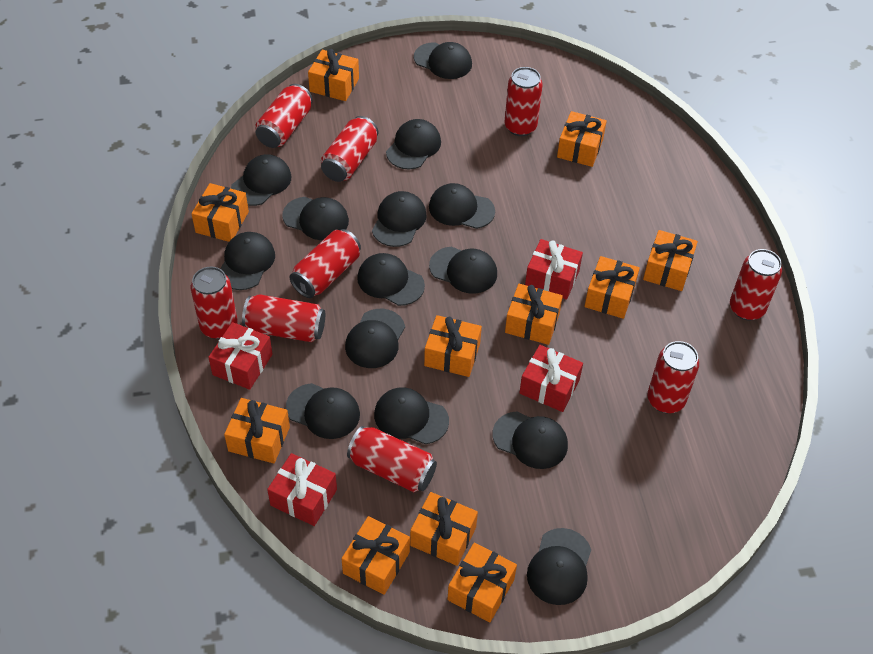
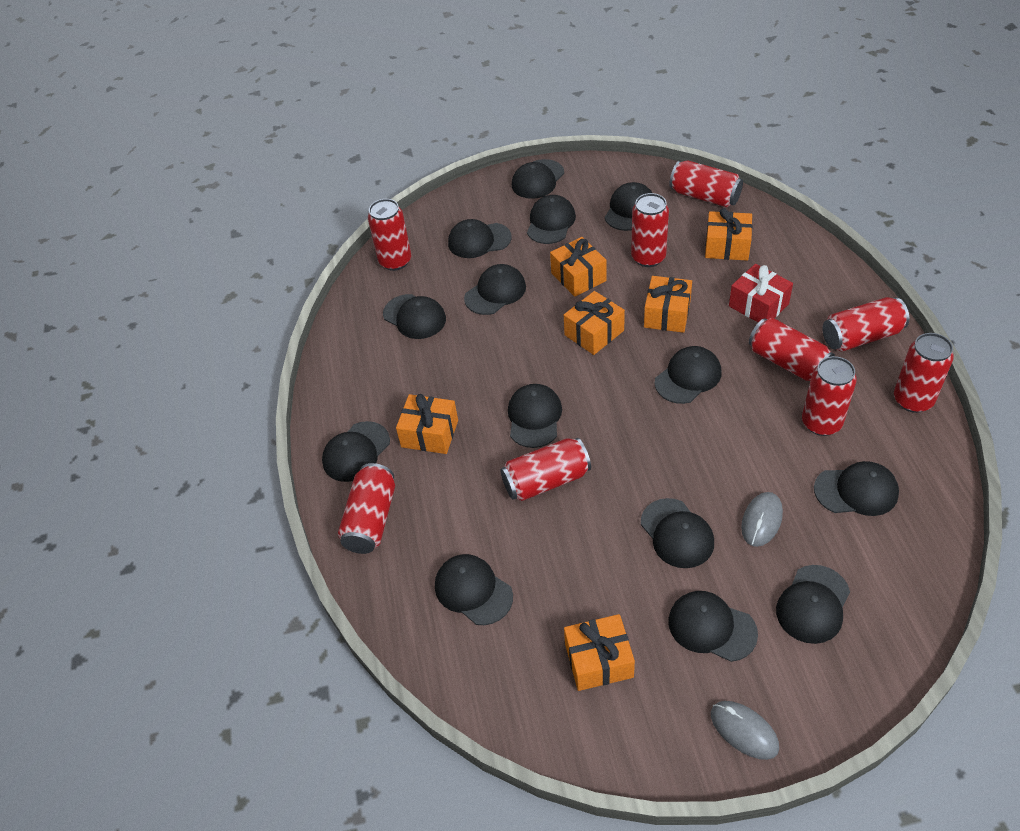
grey mouse: 0 -> 2
orange gift: 11 -> 6
red gift: 4 -> 1

